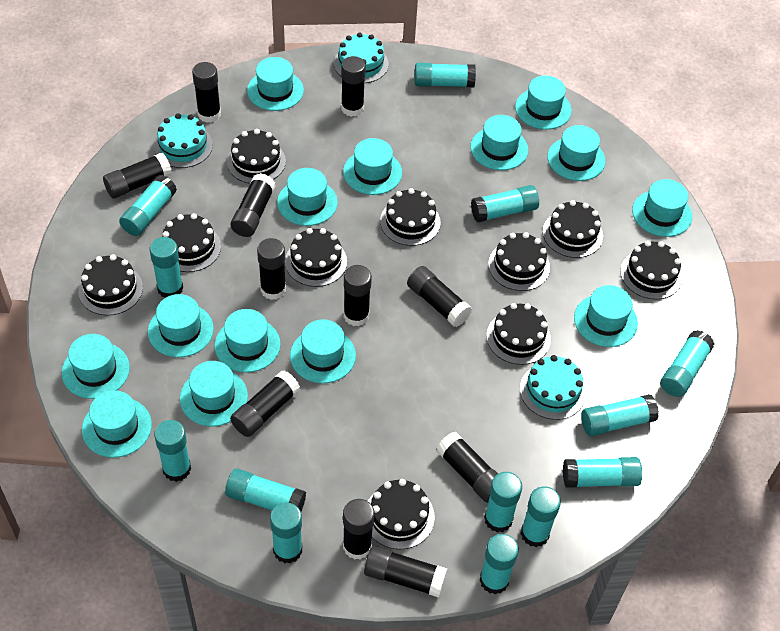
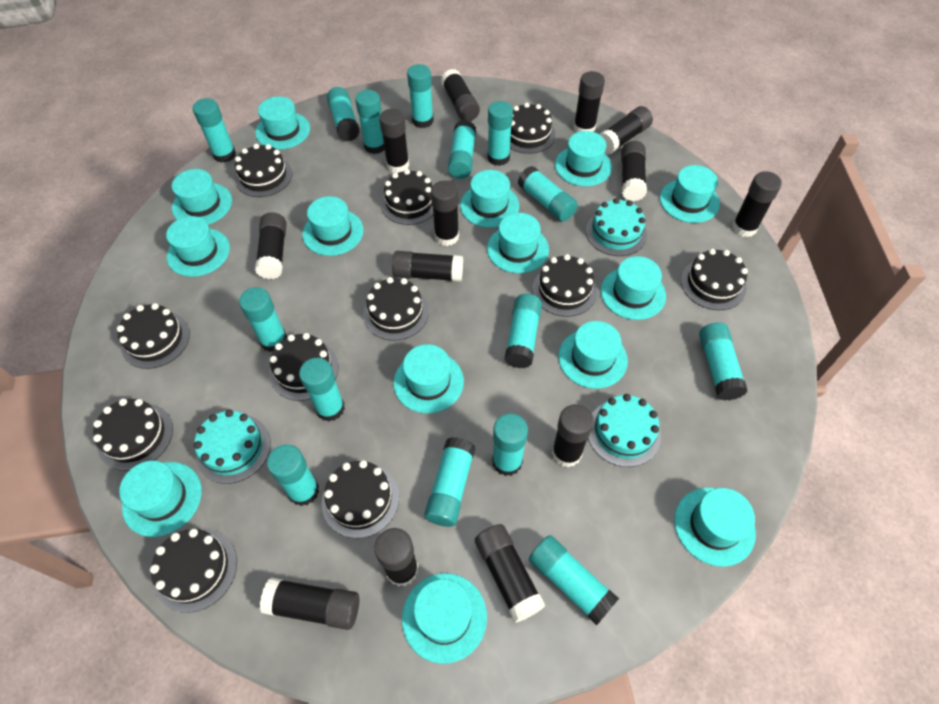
black cake: 10 -> 11
black glue stick: 11 -> 13
turquoise glue stick: 13 -> 15

